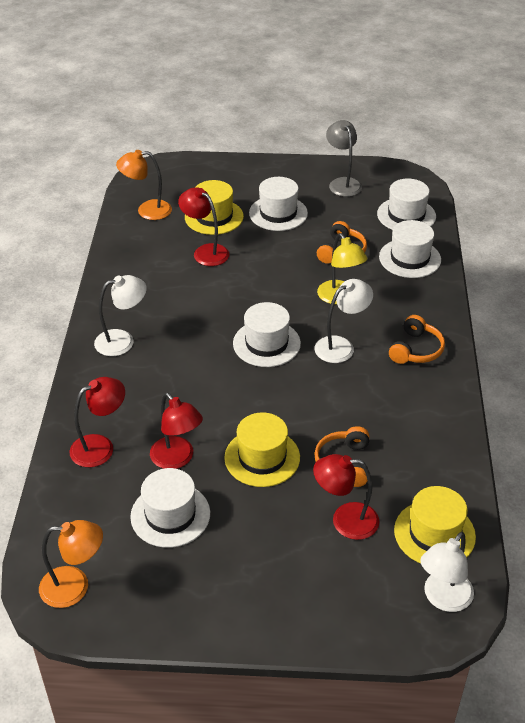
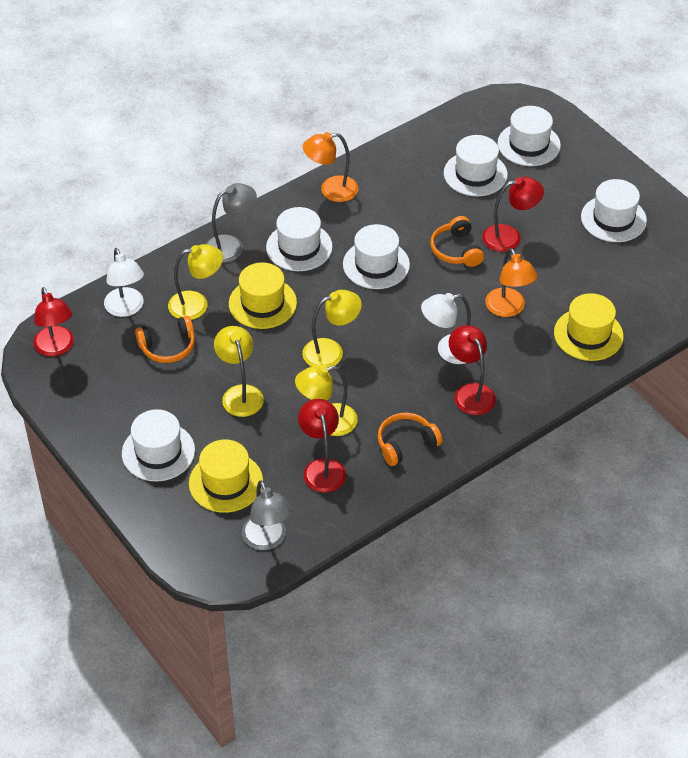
grey lamp: 1 -> 2
white hat: 5 -> 6
white lamp: 3 -> 2
yellow lamp: 1 -> 4

